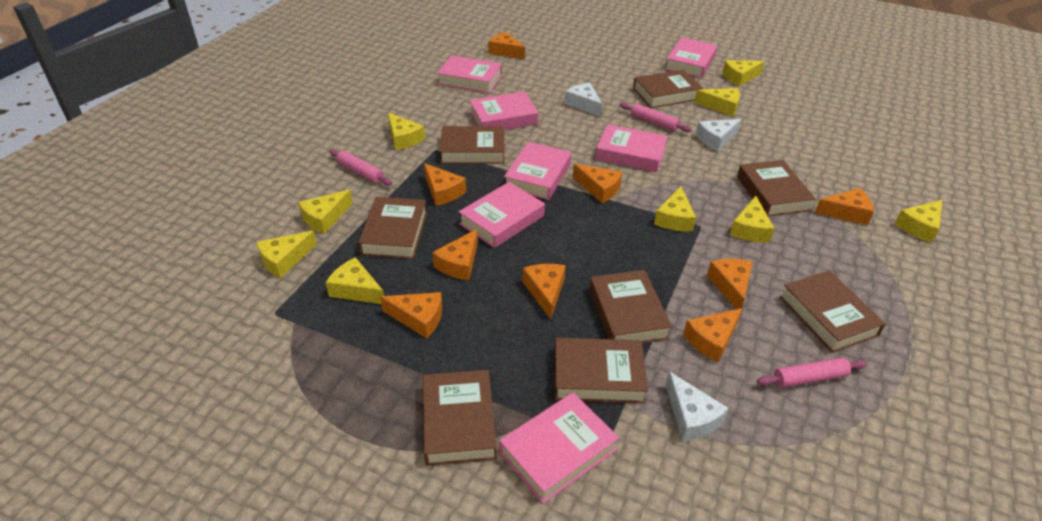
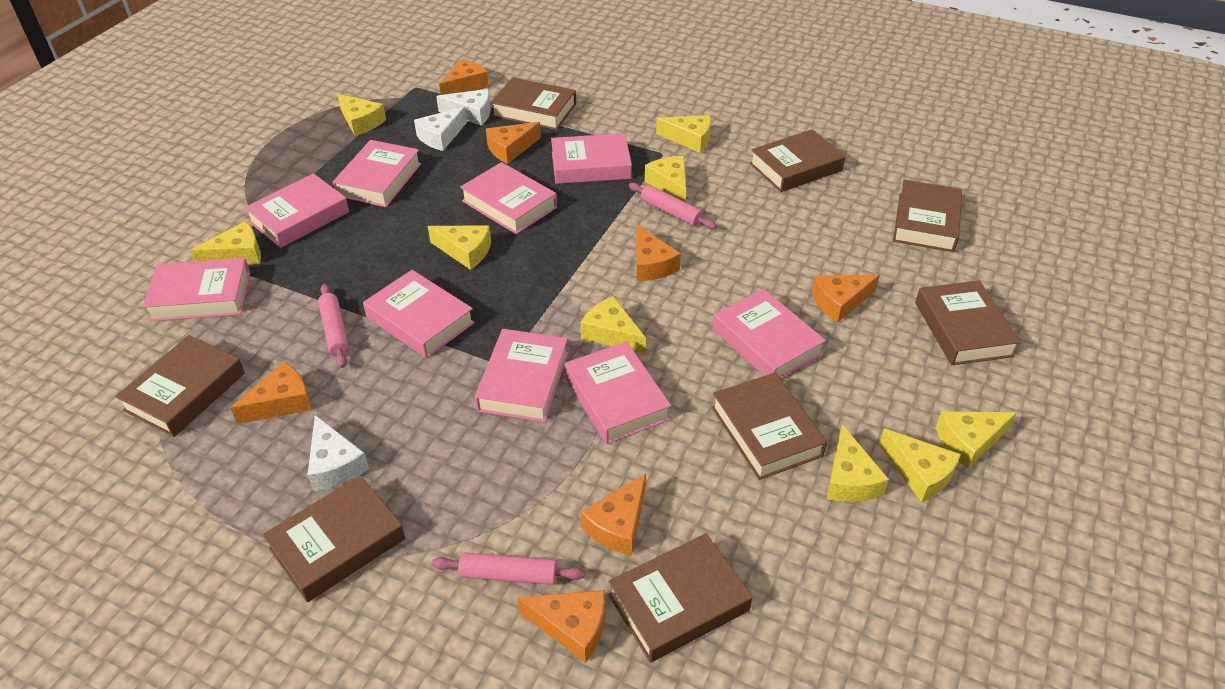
orange cheese: 9 -> 7
pink book: 7 -> 9

